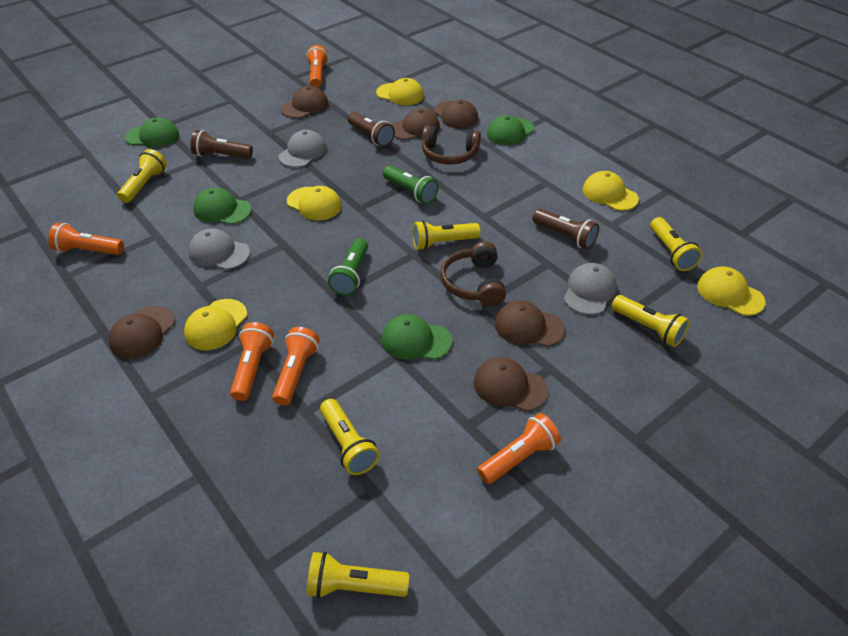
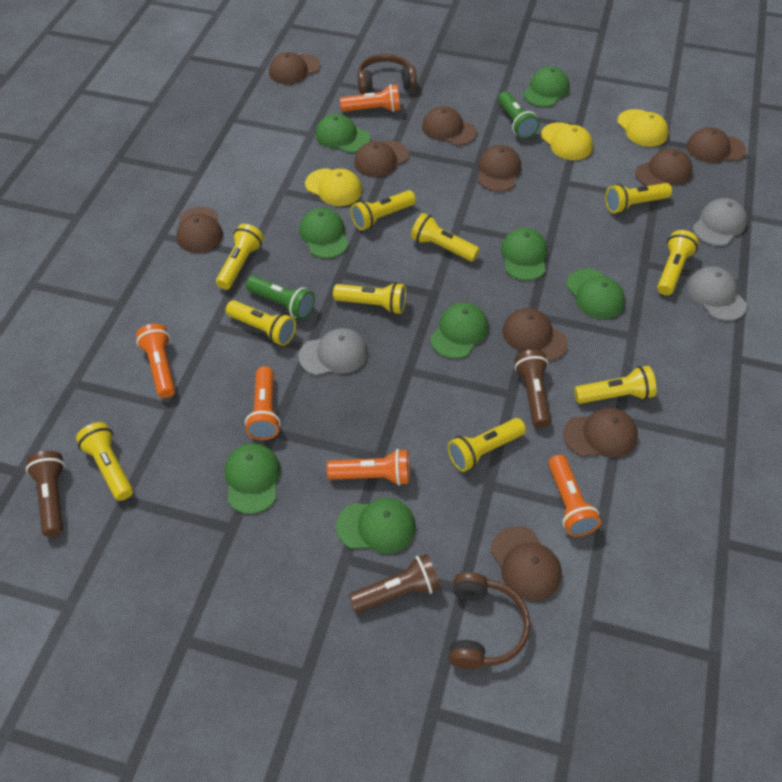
brown cap: 6 -> 10
green cap: 4 -> 8
yellow cap: 5 -> 3
yellow flashlight: 6 -> 10

